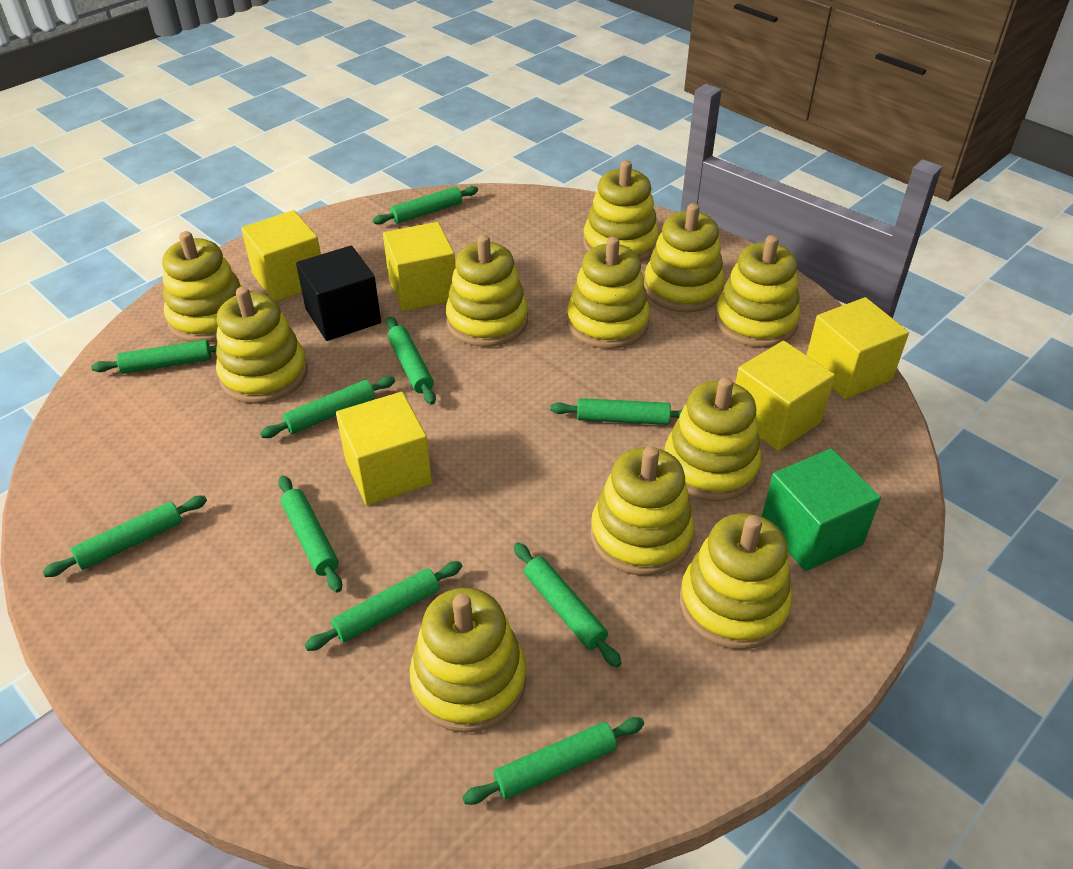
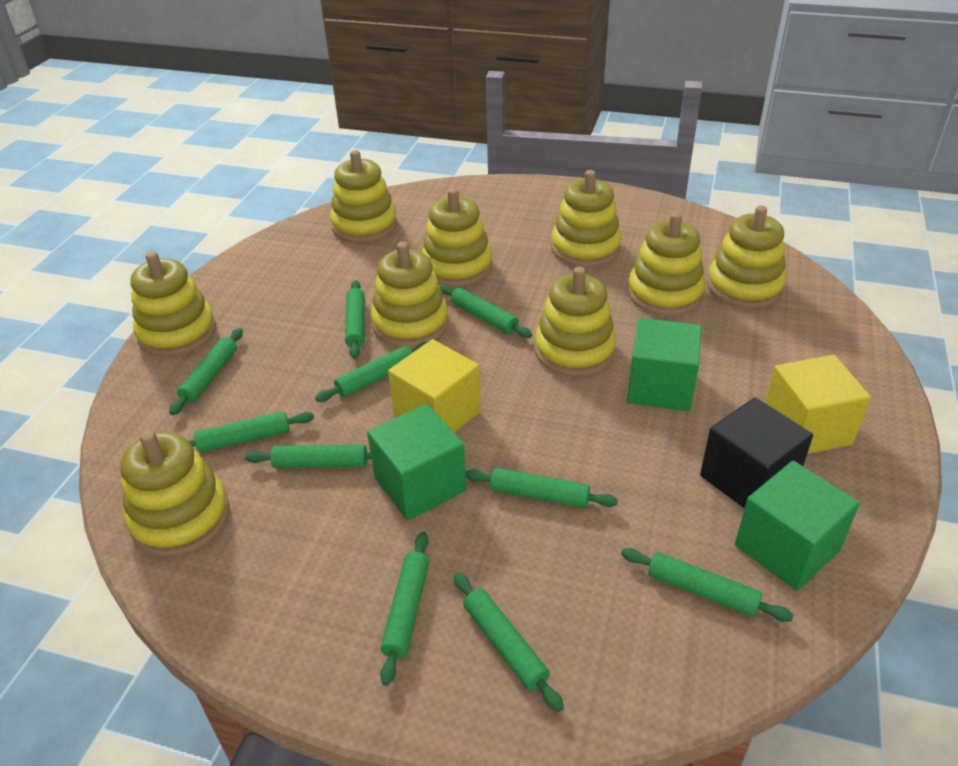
green cube: 1 -> 3
yellow cube: 5 -> 2
yellow stacking toy: 11 -> 9

